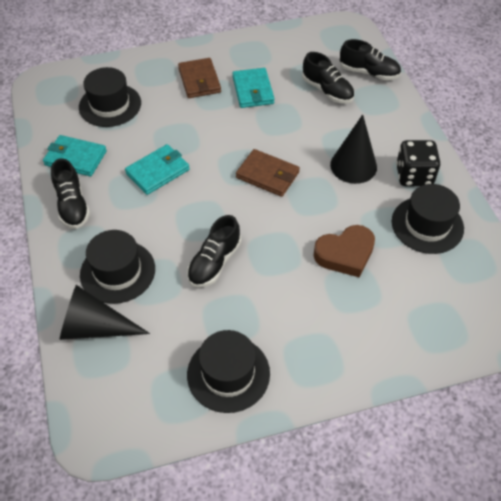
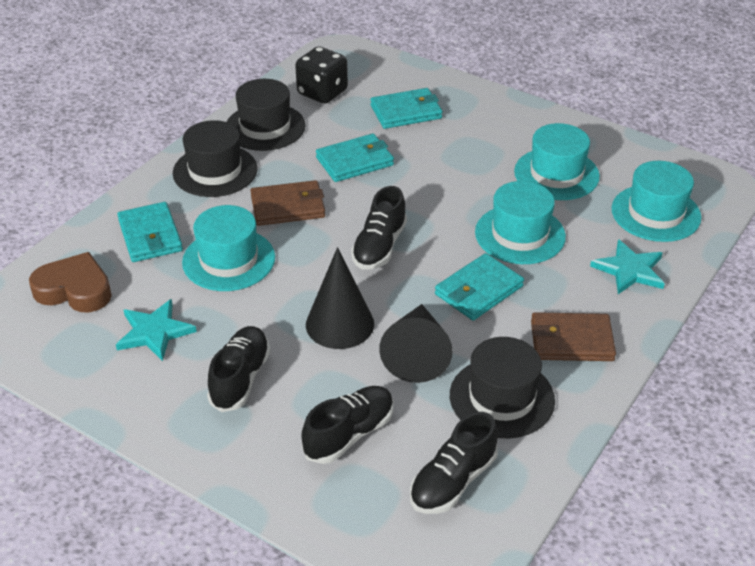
black hat: 4 -> 3
turquoise hat: 0 -> 4
turquoise star: 0 -> 2
turquoise wallet: 3 -> 4

